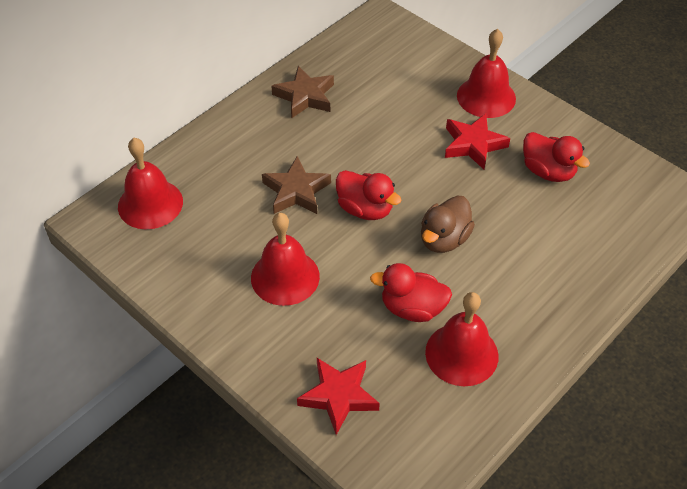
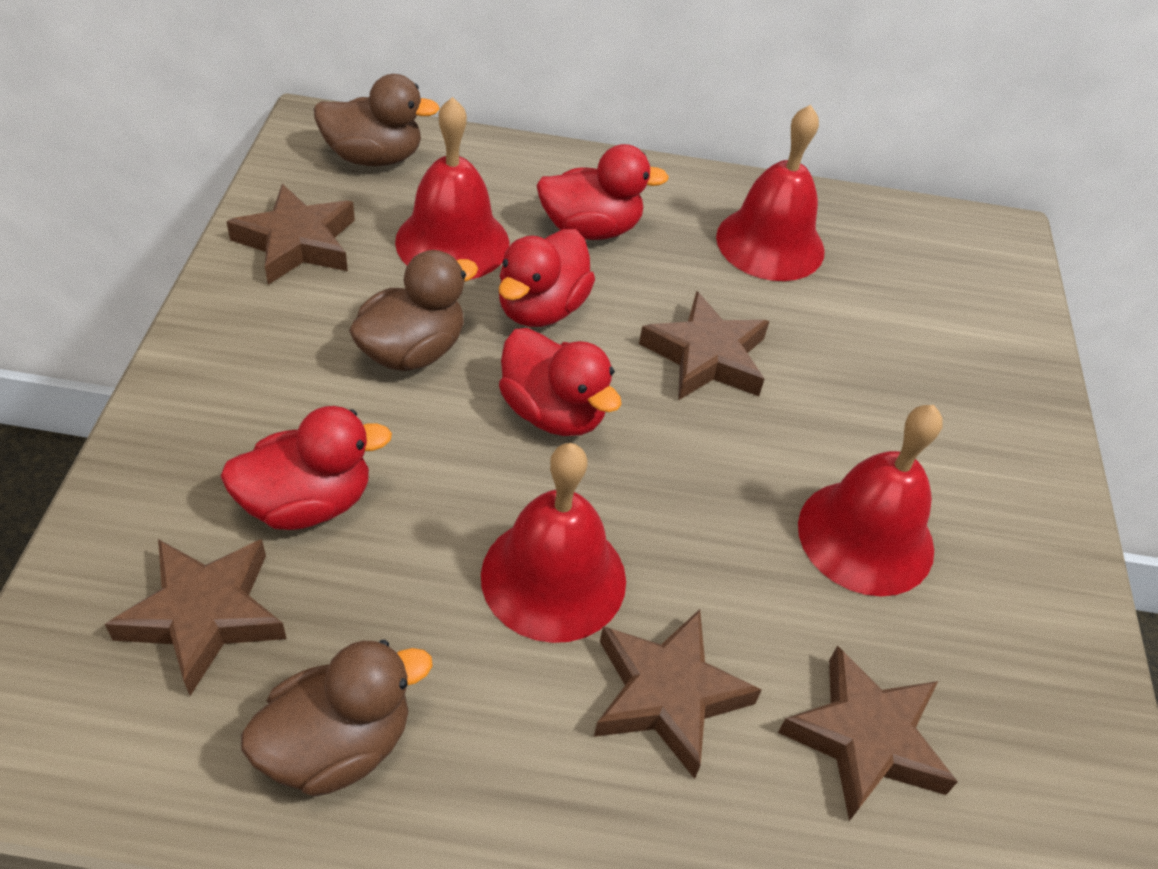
brown duck: 1 -> 3
brown star: 2 -> 5
red duck: 3 -> 4
red star: 2 -> 0

